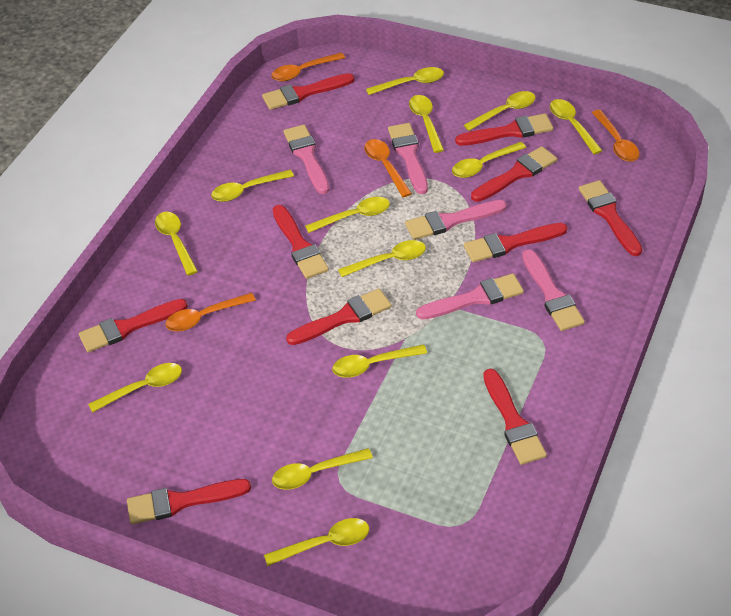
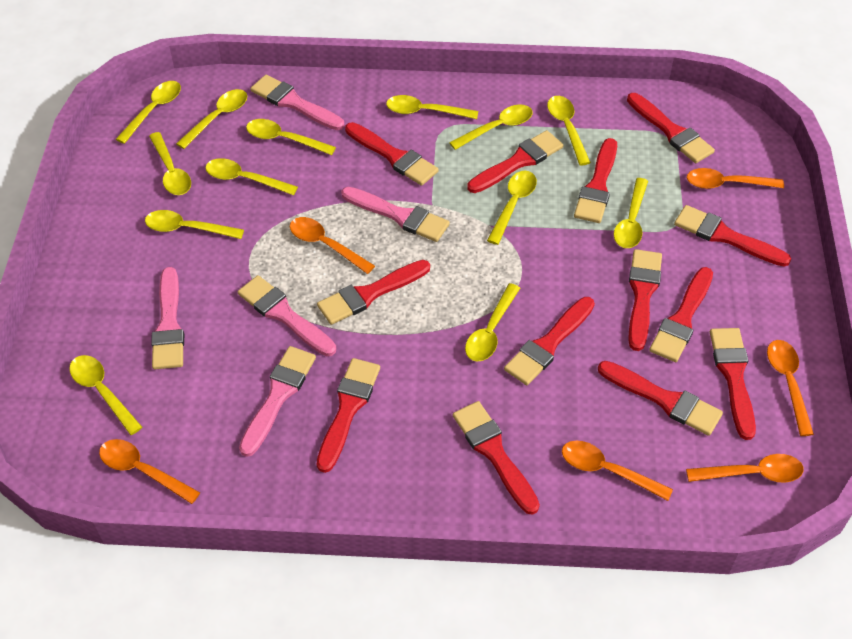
orange spoon: 4 -> 6
red brush: 10 -> 13

